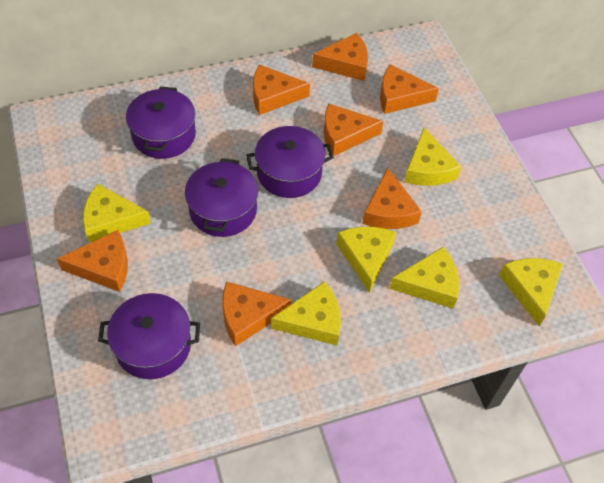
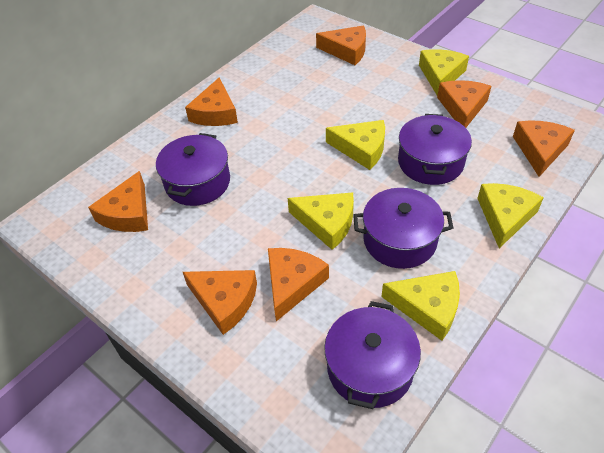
yellow cheese: 6 -> 5

